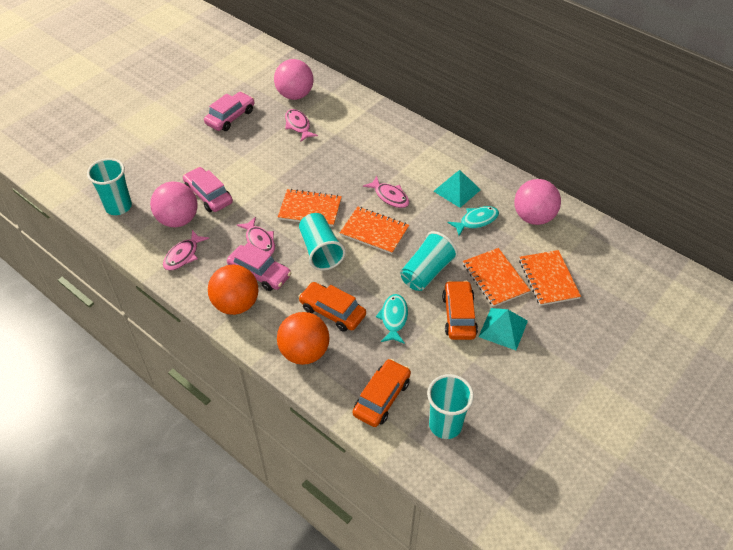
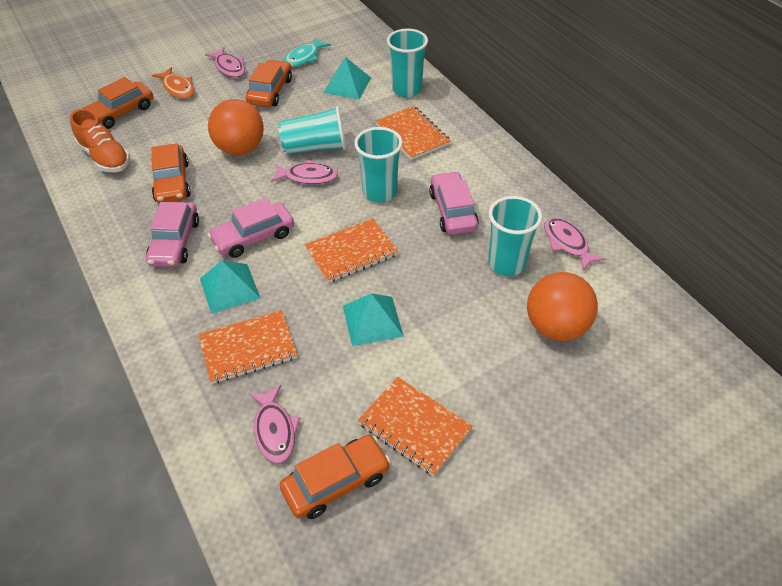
orange car: 3 -> 4
orange fish: 0 -> 1
orange shoe: 0 -> 1
pink ball: 3 -> 0
turquoise fish: 2 -> 1
turquoise pyramid: 2 -> 3

